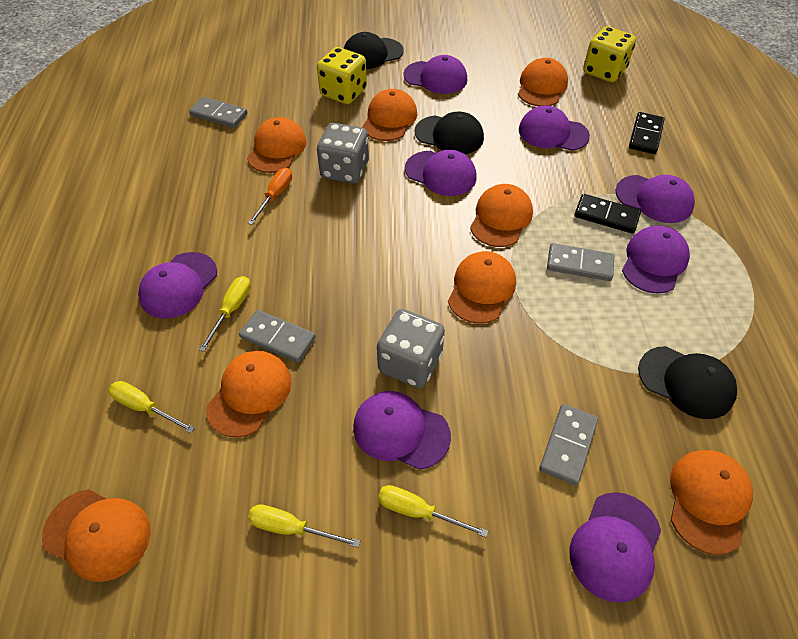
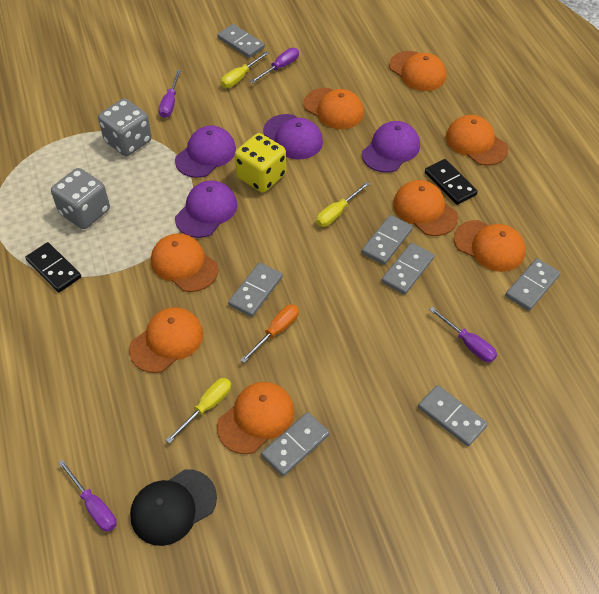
black cap: 3 -> 1
grey domino: 4 -> 7
purple cap: 8 -> 4
purple screwdriver: 0 -> 4
yellow dice: 2 -> 1
yellow screwdriver: 4 -> 3

